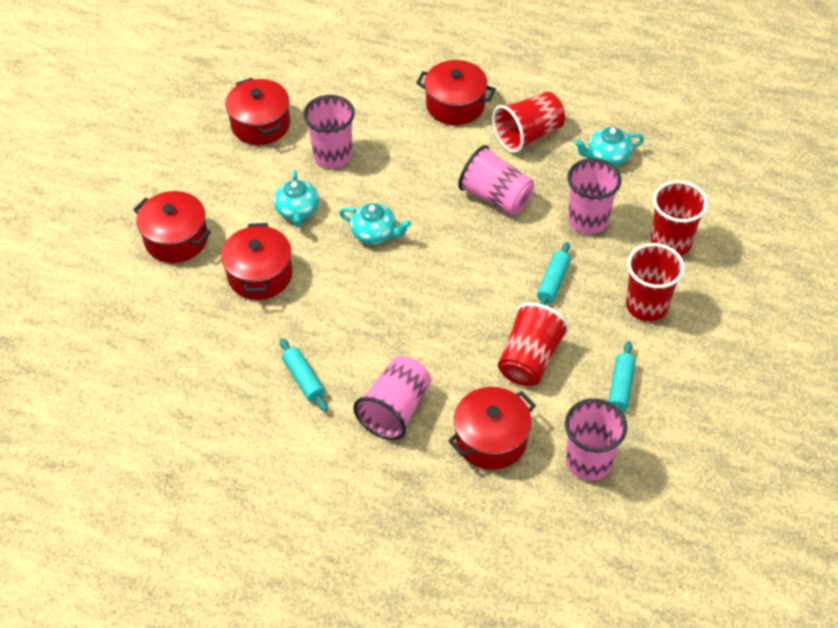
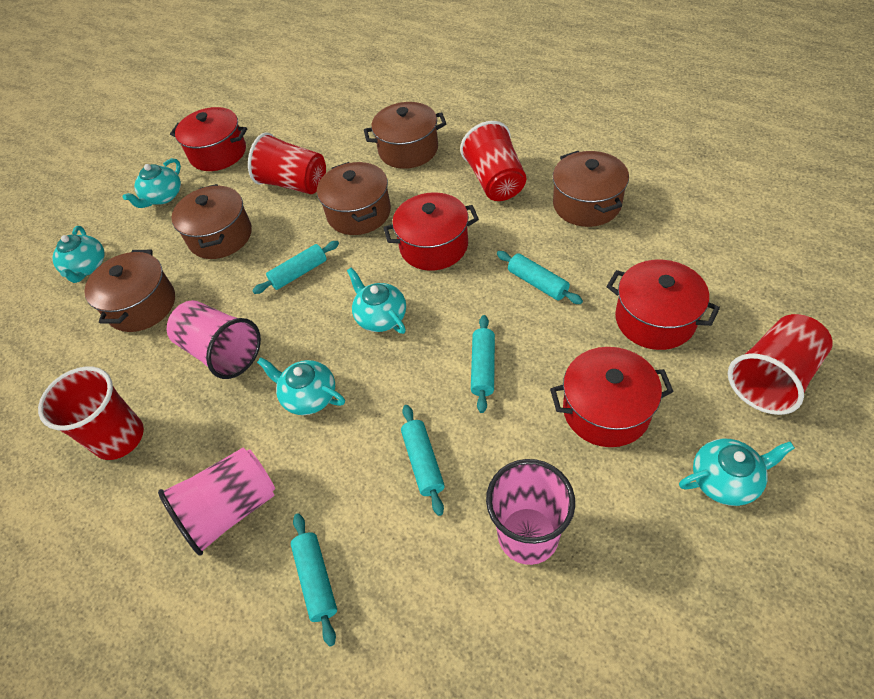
brown pot: 0 -> 5
pink cup: 5 -> 3
red pot: 5 -> 4
turquoise rolling pin: 3 -> 5
turquoise teapot: 3 -> 5

